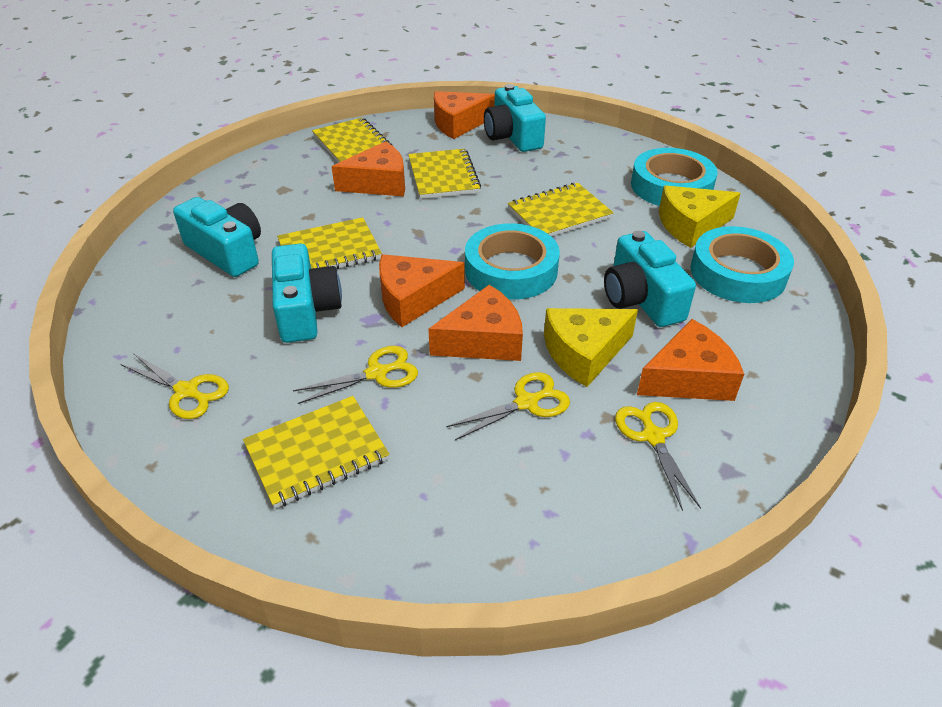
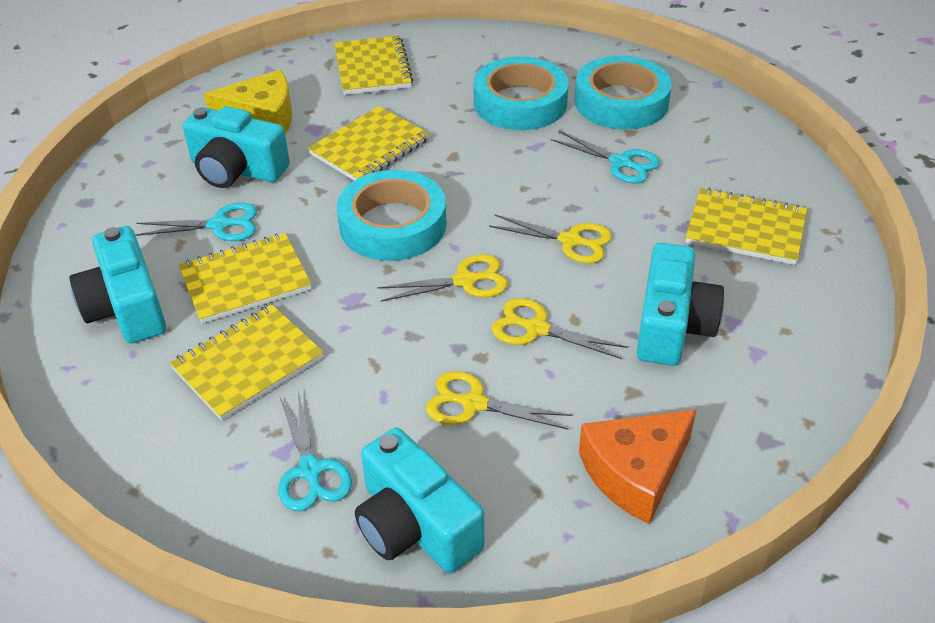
orange cheese: 5 -> 1
turquoise scissors: 0 -> 3
yellow cheese: 2 -> 1

